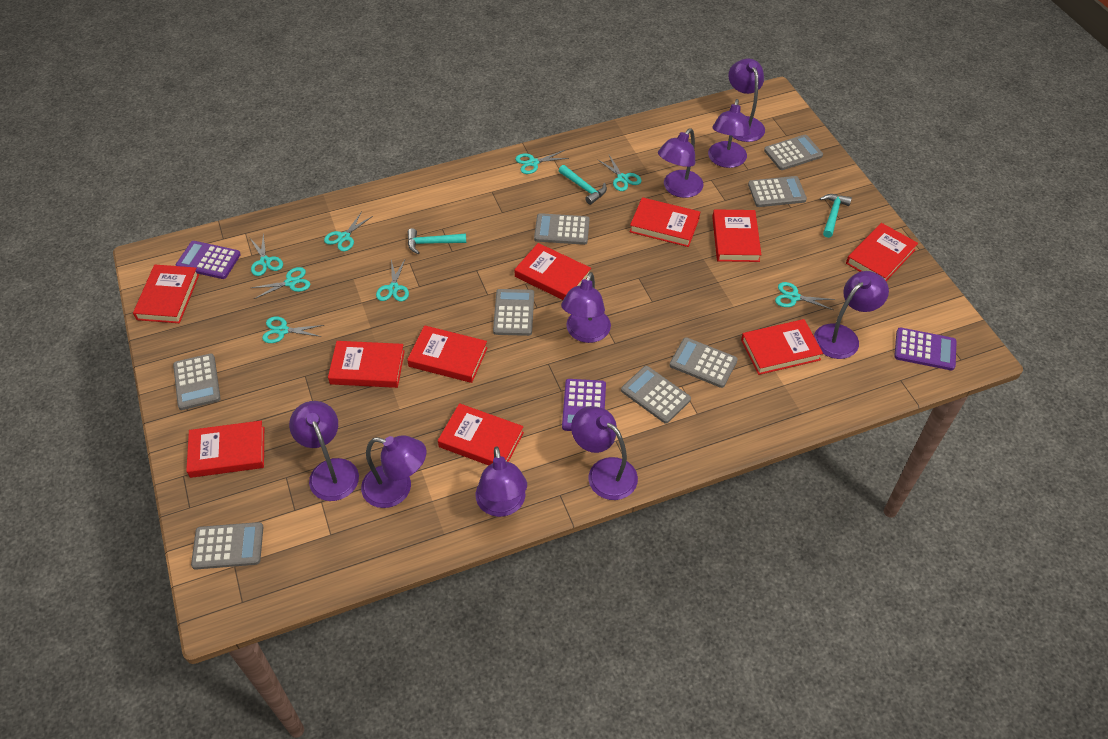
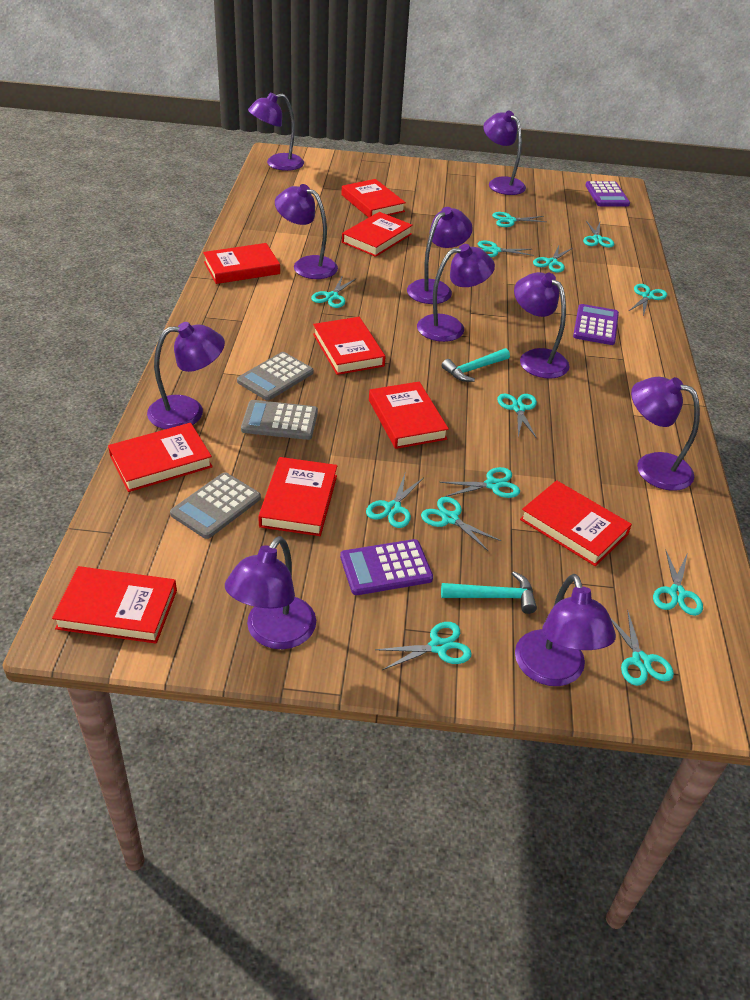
grey calculator: 8 -> 3
purple lamp: 9 -> 10
red book: 10 -> 9
turquoise hammer: 3 -> 2
turquoise scissors: 8 -> 13

